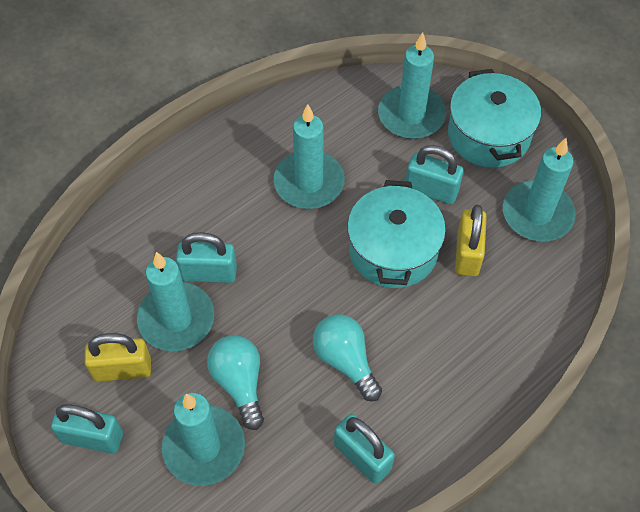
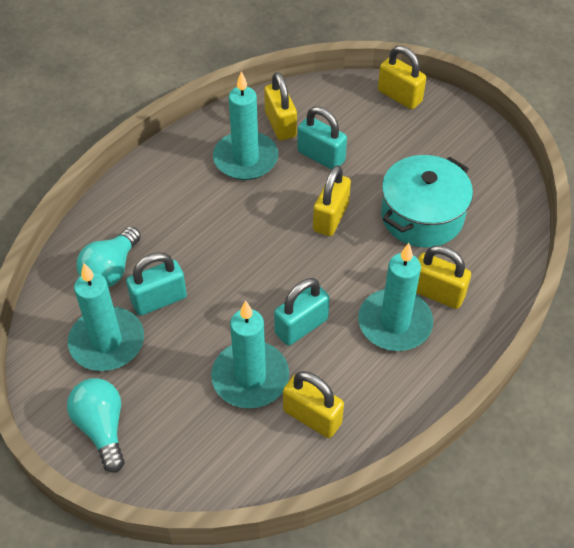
turquoise candle: 5 -> 4
turquoise padlock: 4 -> 3
turquoise pot: 2 -> 1
yellow padlock: 2 -> 5

